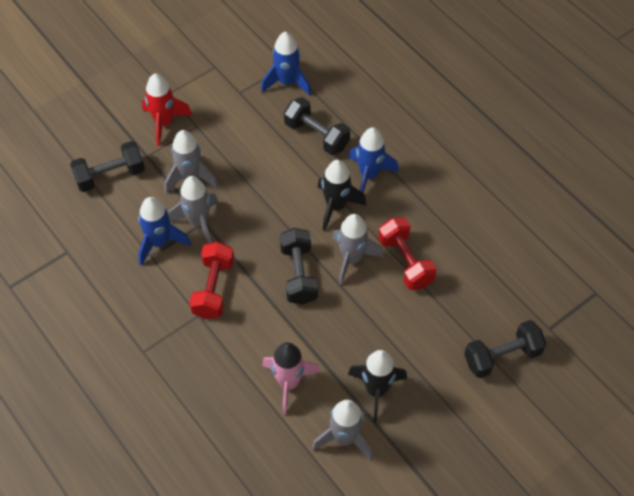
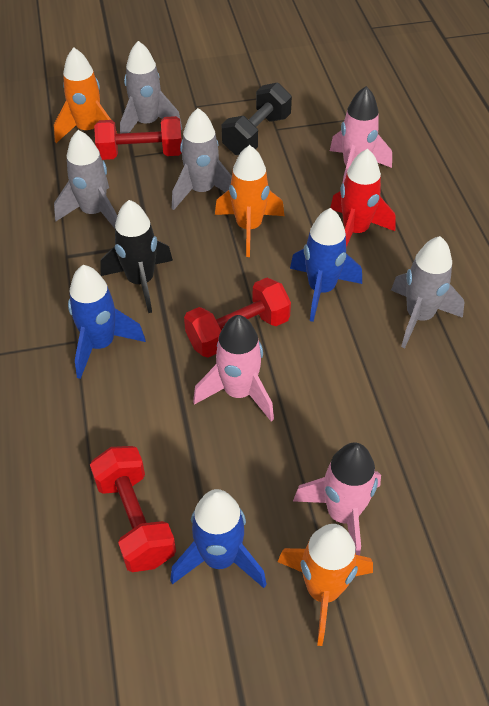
black dumbbell: 4 -> 1
black rocket: 2 -> 1
orange rocket: 0 -> 3
pink rocket: 1 -> 3
red dumbbell: 2 -> 3

